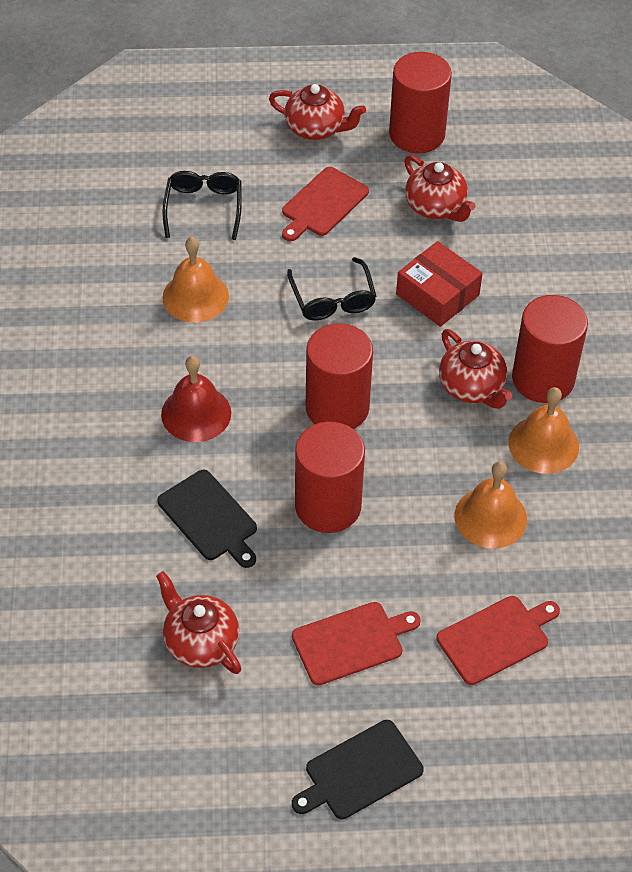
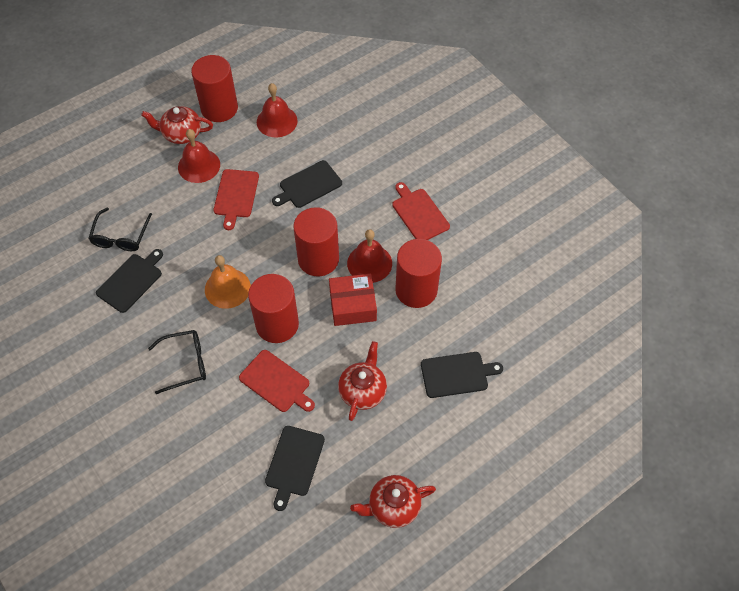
black cutting board: 2 -> 4
orange bell: 3 -> 1
red bell: 1 -> 3
red teapot: 4 -> 3

